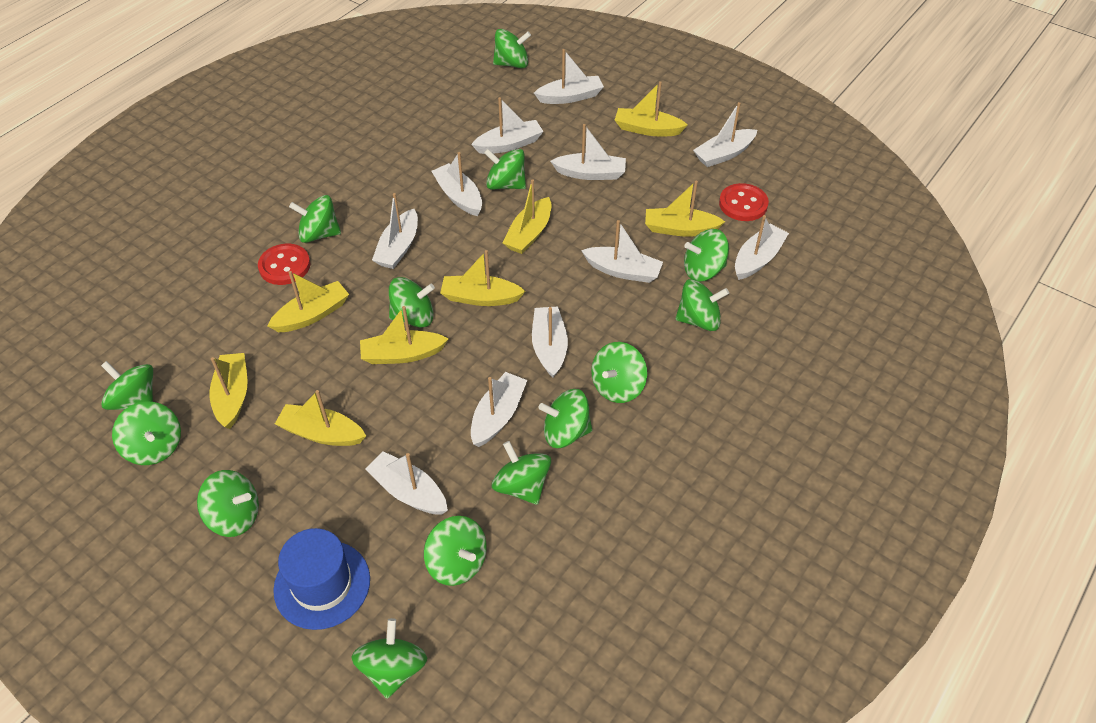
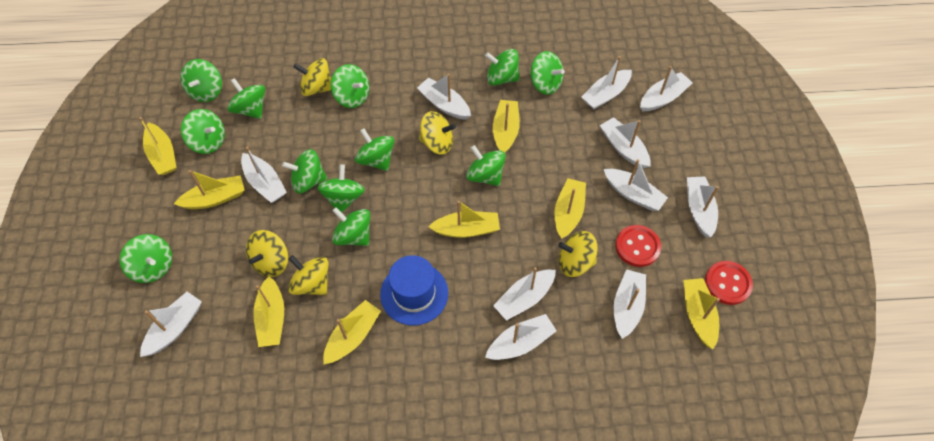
green spinning top: 14 -> 12
yellow spinning top: 0 -> 5

